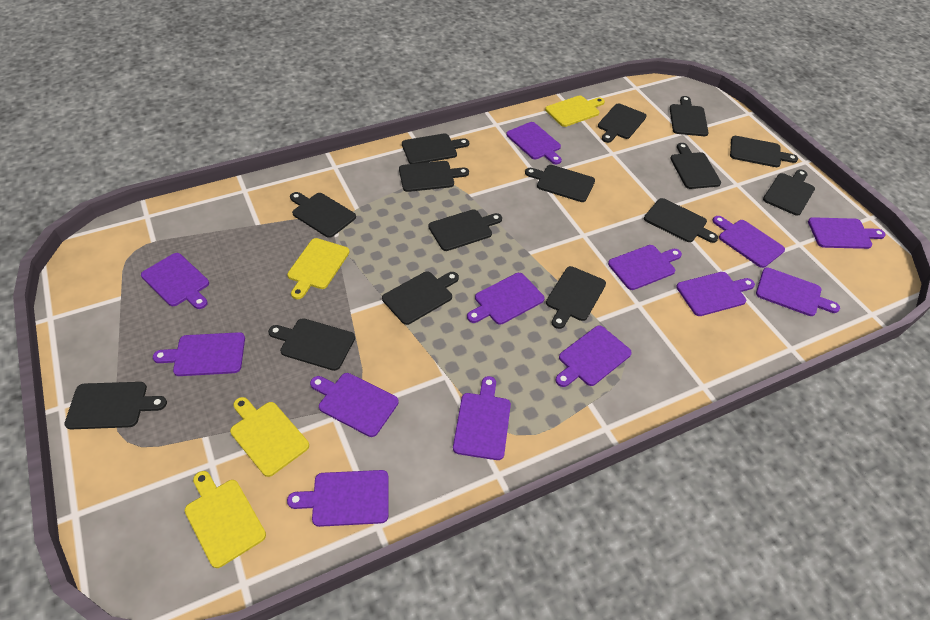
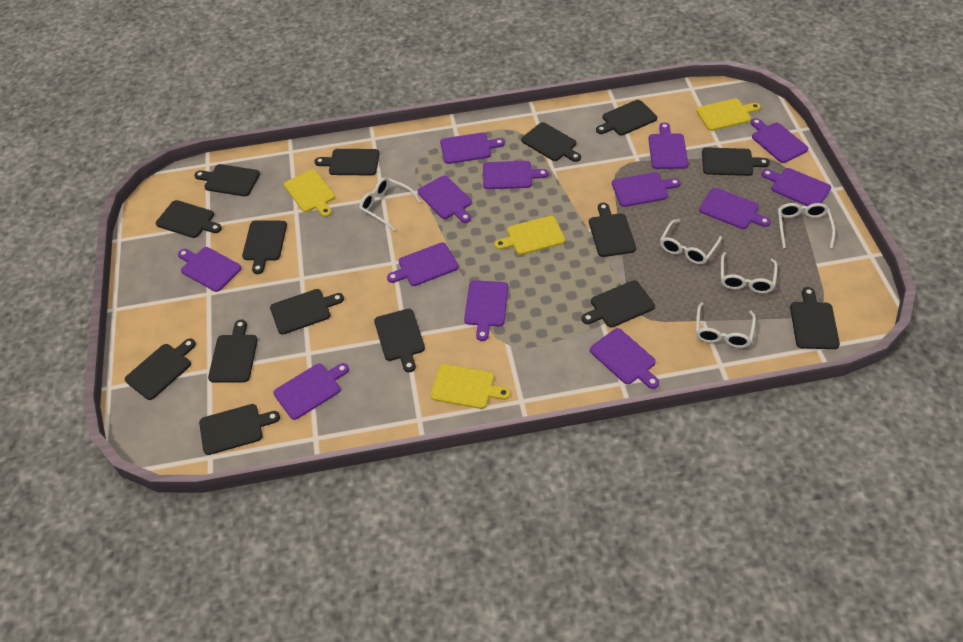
white glasses: 0 -> 5

